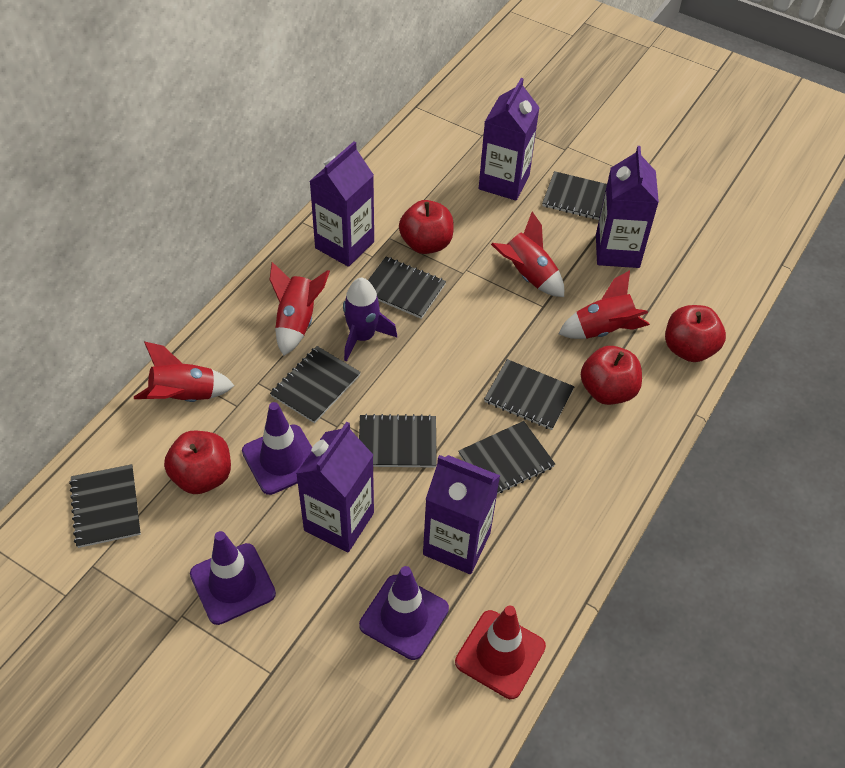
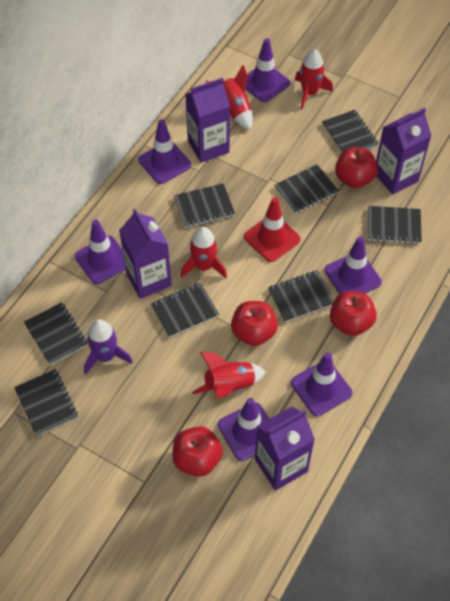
black notebook: 7 -> 8
purple carton: 5 -> 4
purple traffic cone: 3 -> 6

